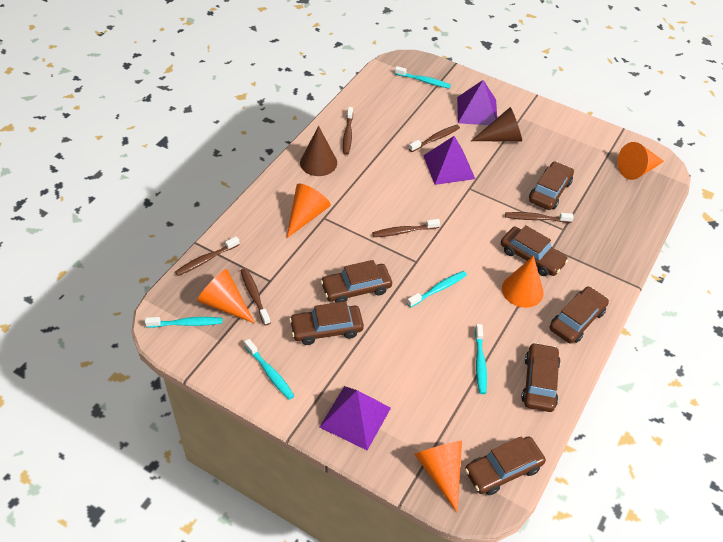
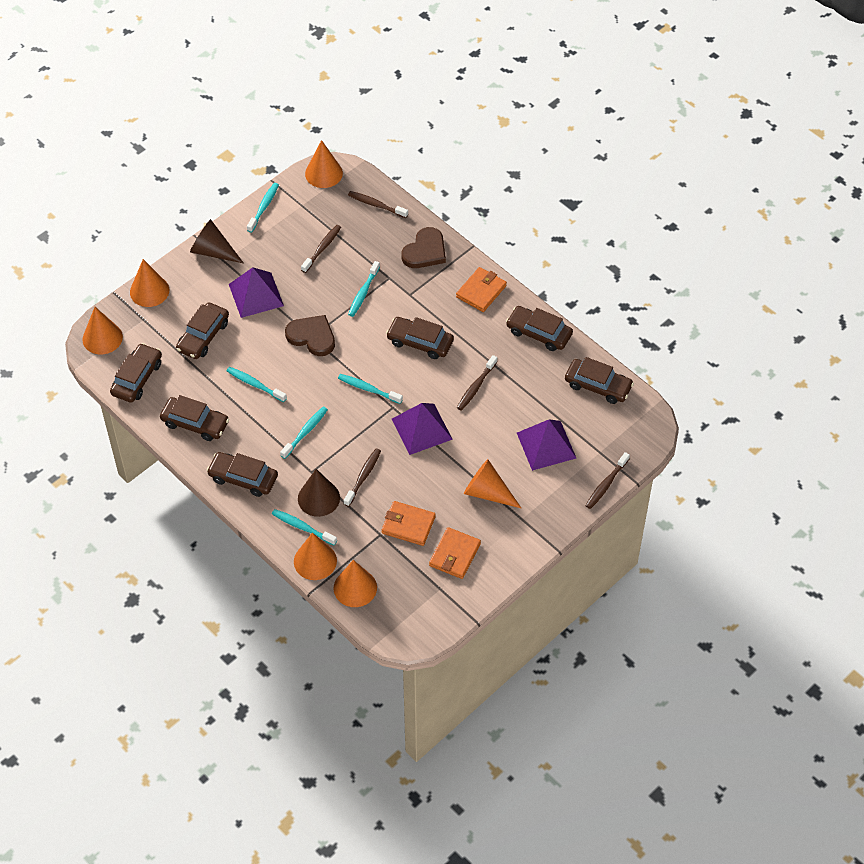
brown heart: 0 -> 2
brown toothbrush: 6 -> 5
orange cone: 5 -> 6
orange wallet: 0 -> 3
turquoise toothbrush: 5 -> 6

